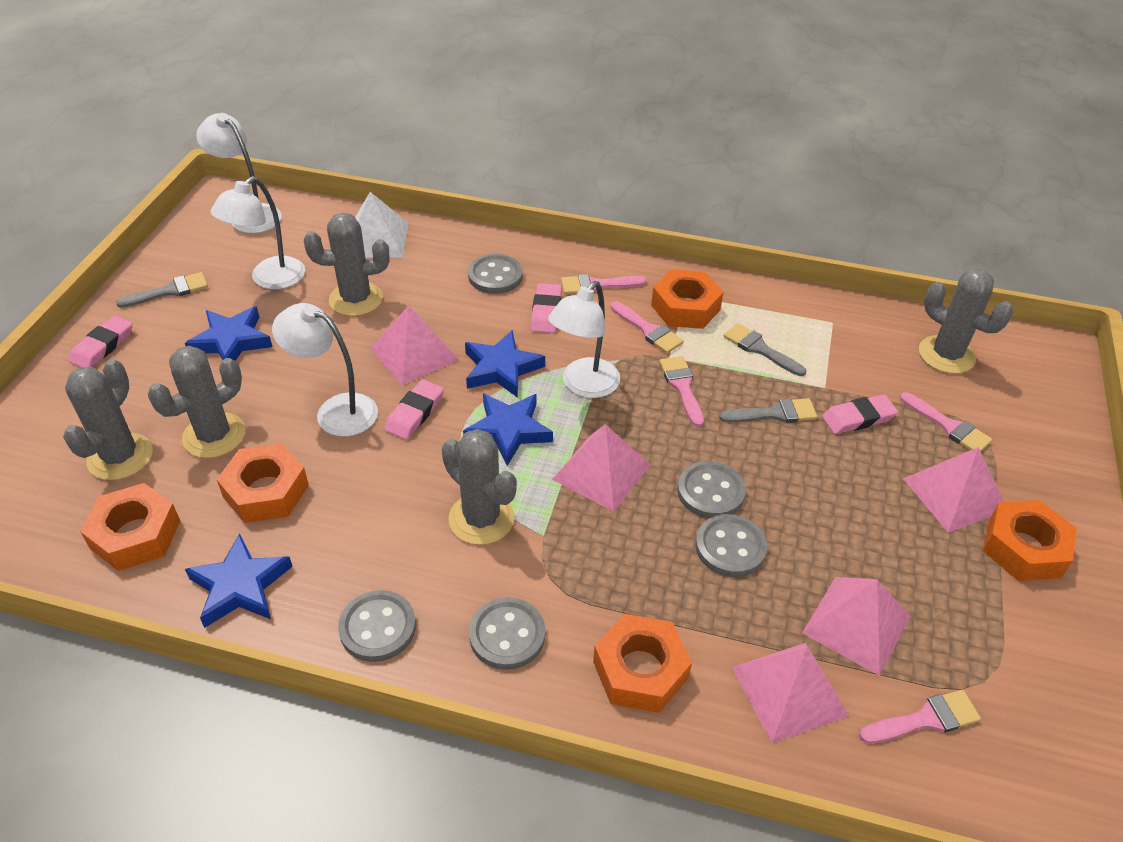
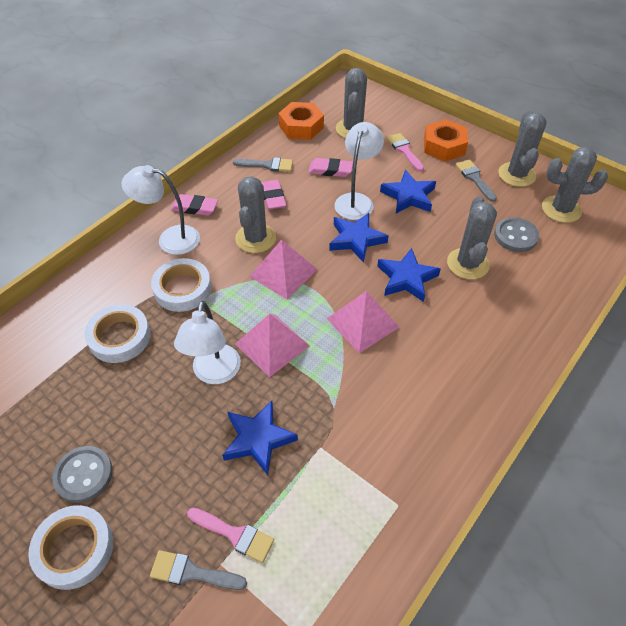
grey button: 5 -> 2
orange nut: 5 -> 2
pink brush: 5 -> 2
pink eraser: 4 -> 3
pink pyramid: 5 -> 3
white lamp: 4 -> 3
white pyramid: 1 -> 0
white tape: 0 -> 3

